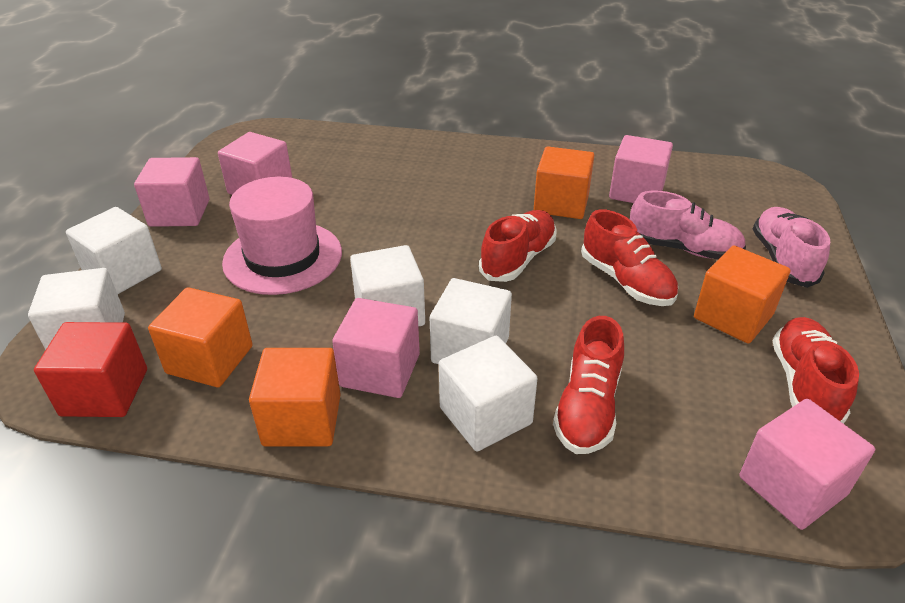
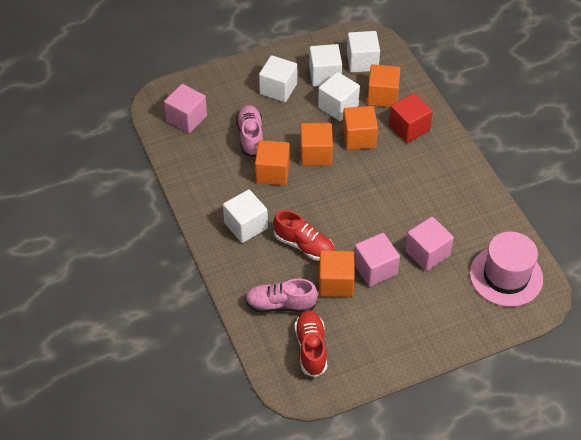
orange cube: 4 -> 5
pink cube: 5 -> 3
red shoe: 4 -> 2

